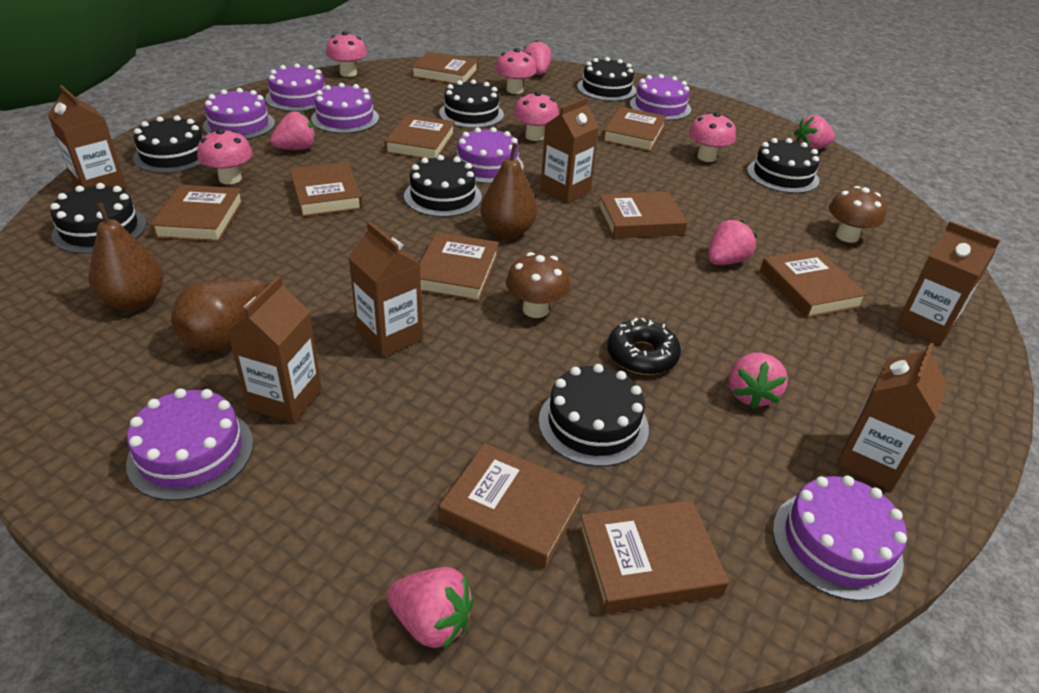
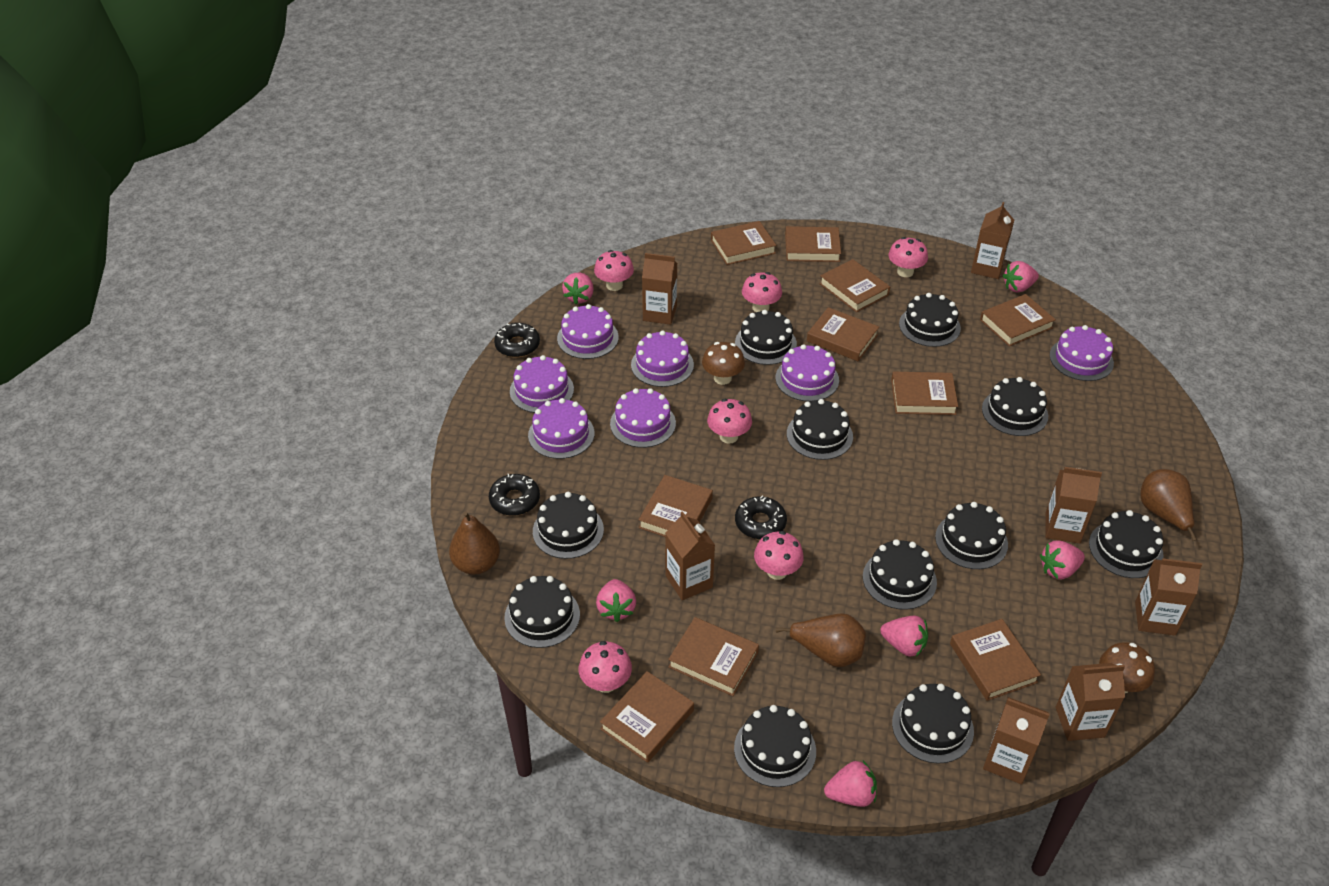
black cake: 7 -> 11
black donut: 1 -> 3
brown carton: 6 -> 7
pink mushroom: 5 -> 6

